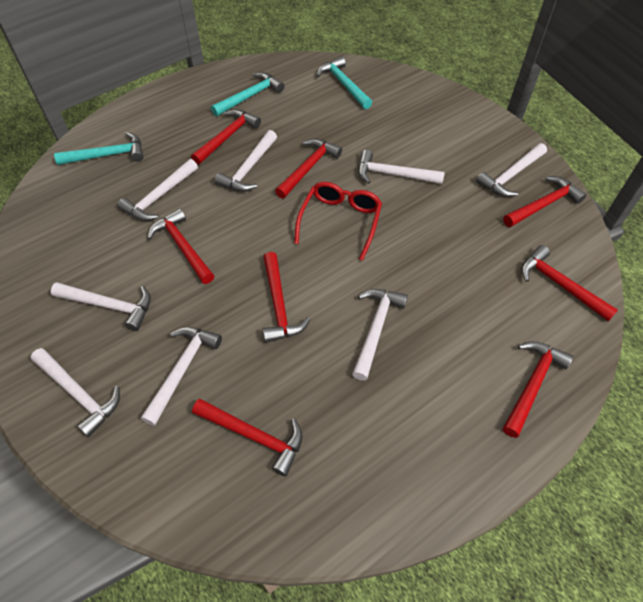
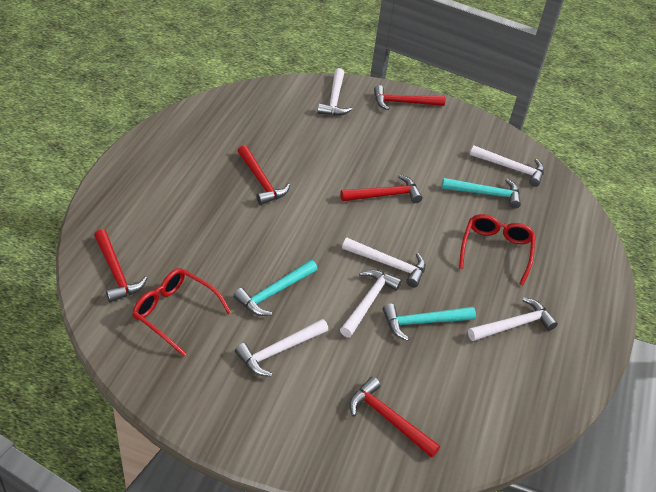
red glasses: 1 -> 2
red hammer: 8 -> 5
white hammer: 8 -> 6

